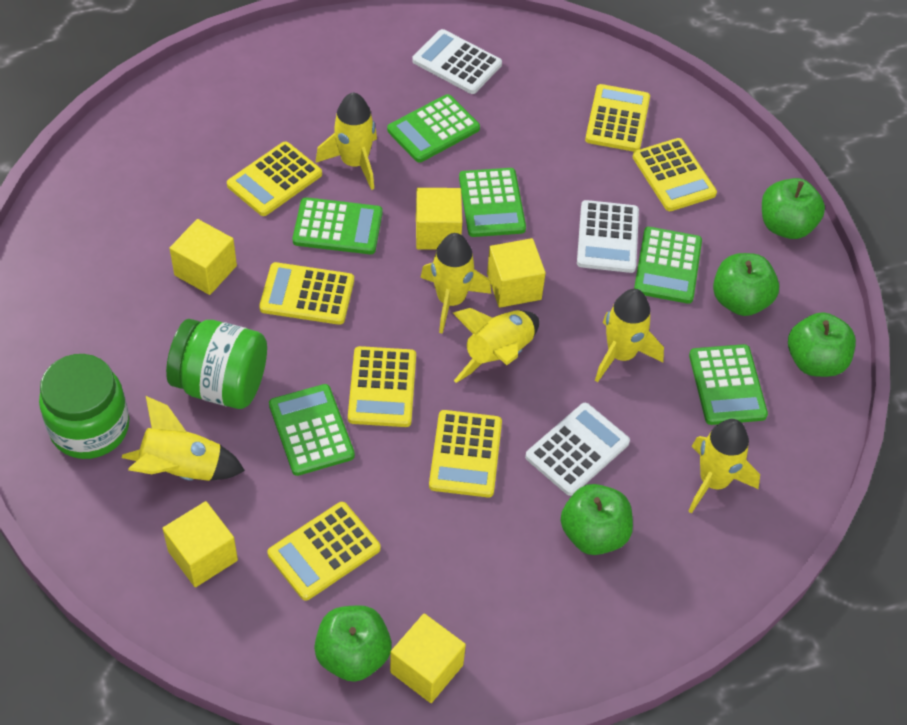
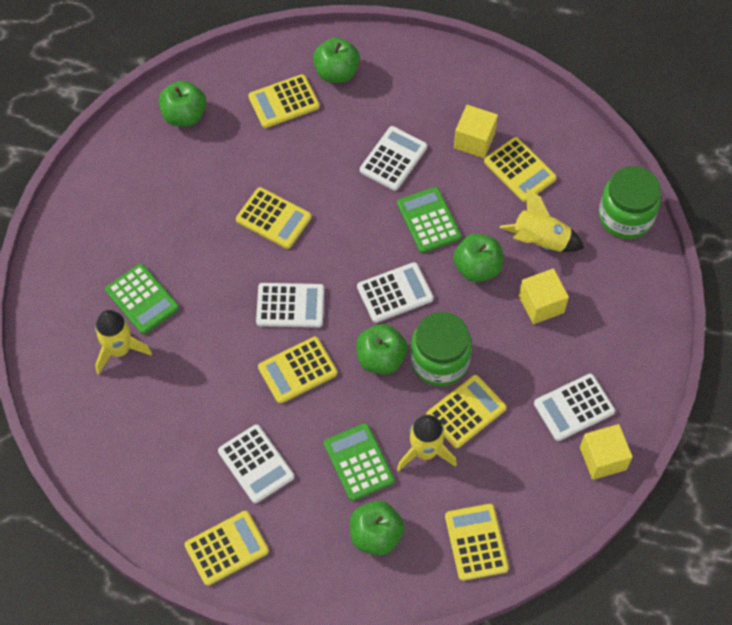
green calculator: 6 -> 3
white calculator: 3 -> 5
yellow cube: 5 -> 3
yellow rocket: 6 -> 3

